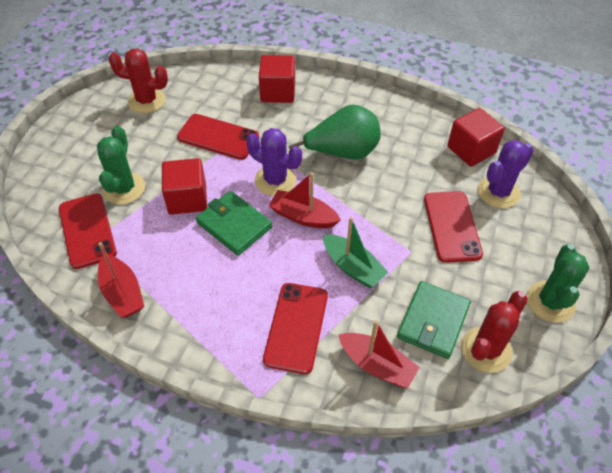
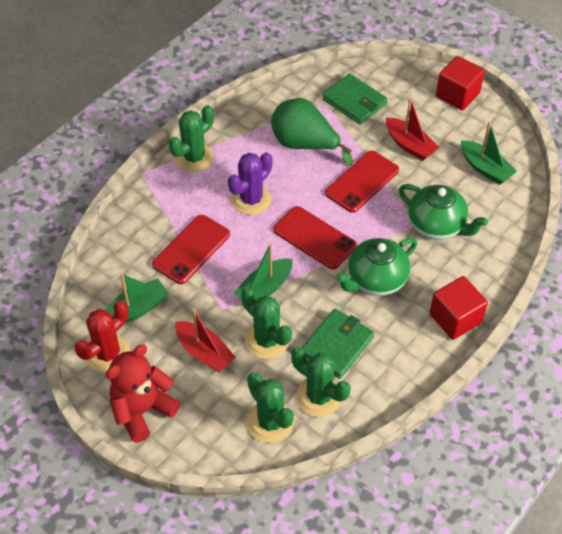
green boat: 1 -> 3
green cactus: 2 -> 4
green teapot: 0 -> 2
purple cactus: 2 -> 1
red boat: 3 -> 2
red cactus: 2 -> 1
red cube: 3 -> 2
red phone: 4 -> 3
red teddy bear: 0 -> 1

